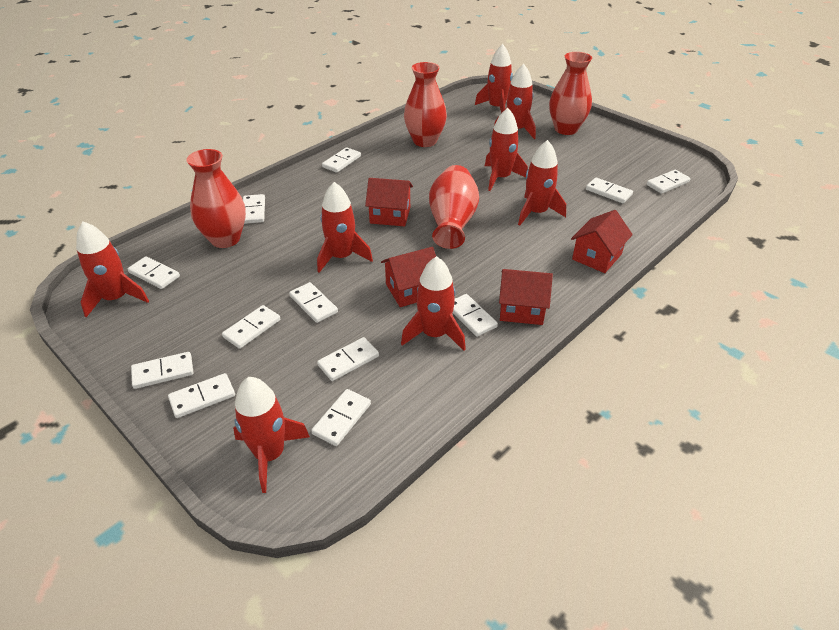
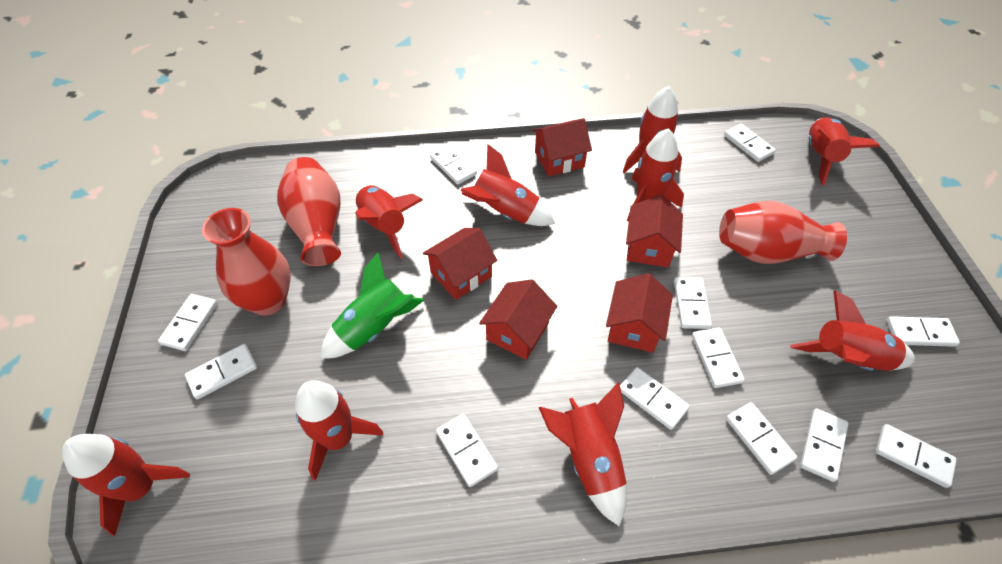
green rocket: 0 -> 1
red house: 4 -> 5
red rocket: 8 -> 9
red vase: 4 -> 3

